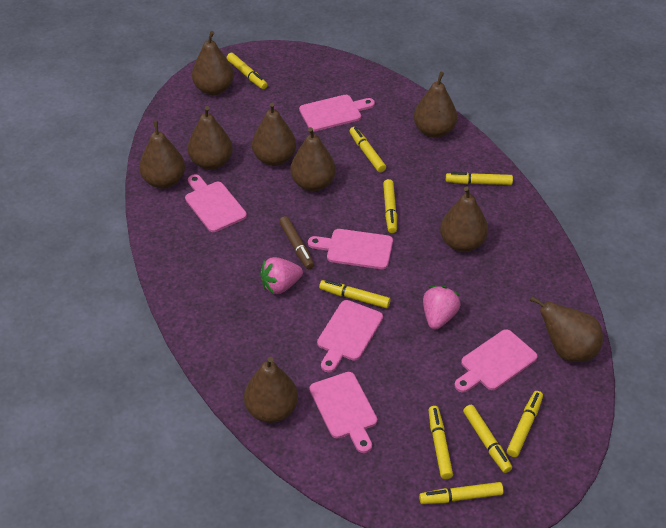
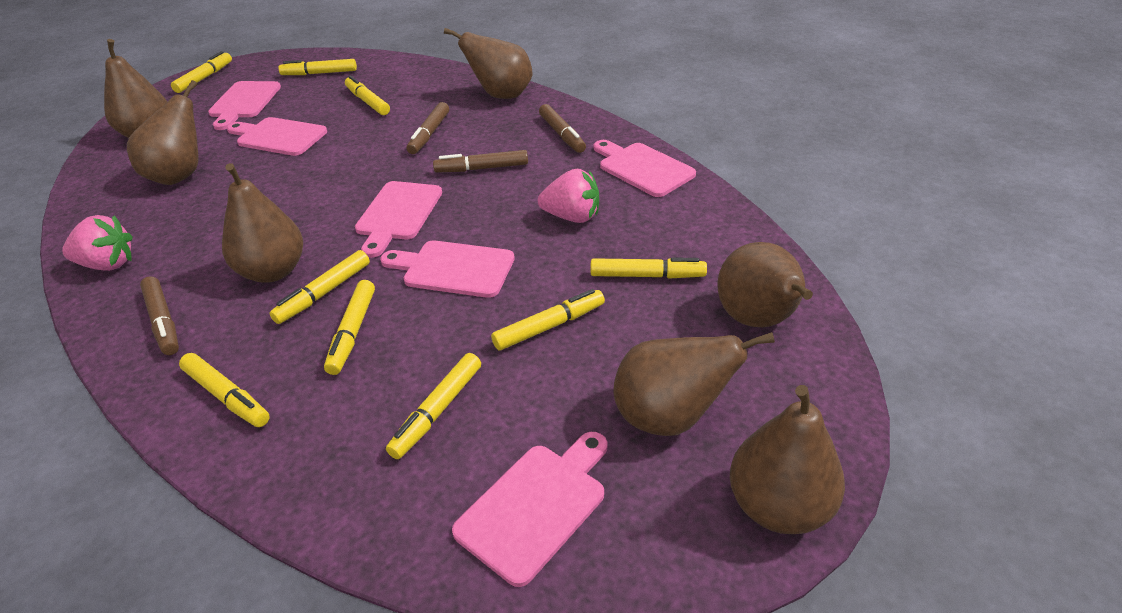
brown marker: 1 -> 4
brown pear: 9 -> 7

